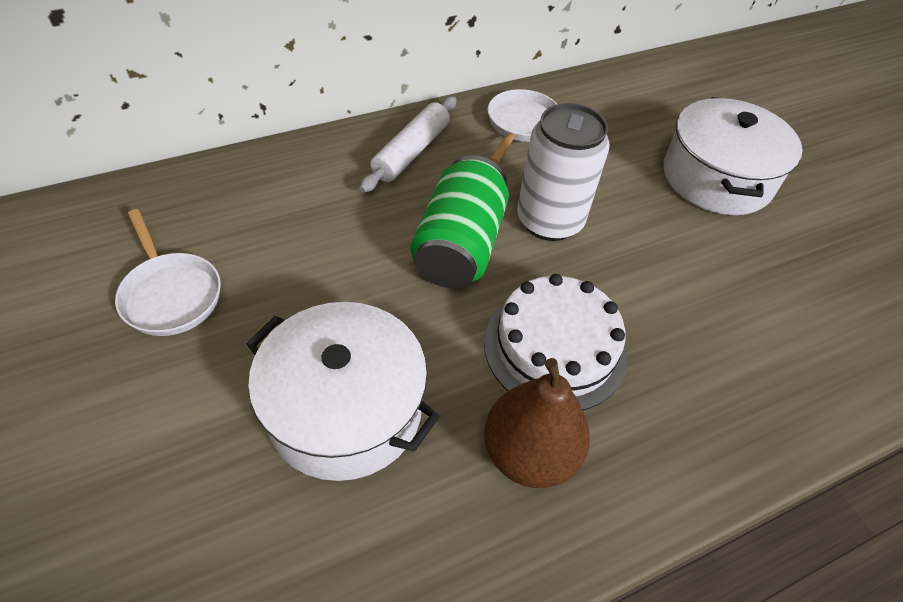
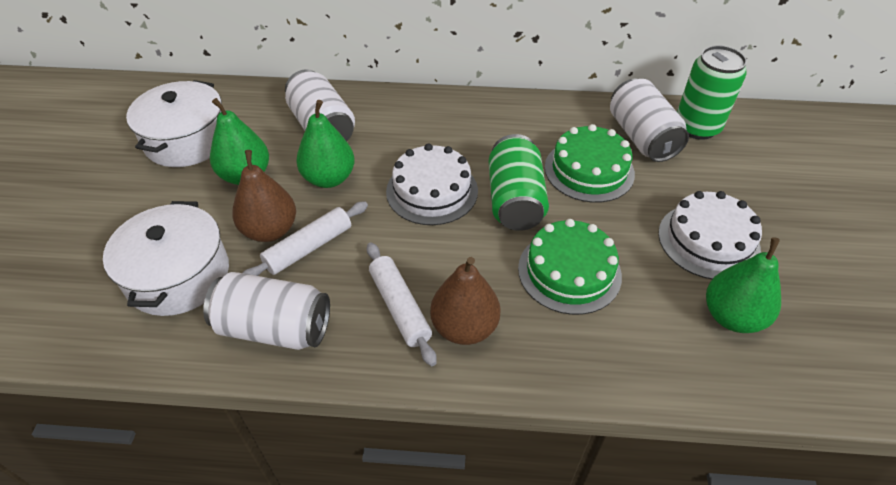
brown pear: 1 -> 2
green cake: 0 -> 2
green can: 1 -> 2
green pear: 0 -> 3
white cake: 1 -> 2
white can: 1 -> 3
white pan: 2 -> 0
white rolling pin: 1 -> 2

